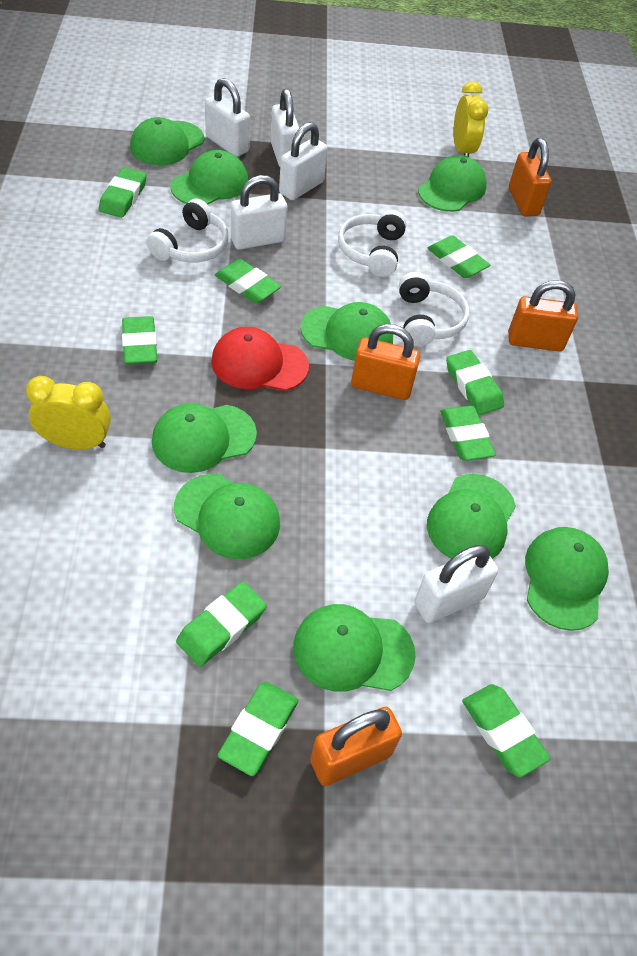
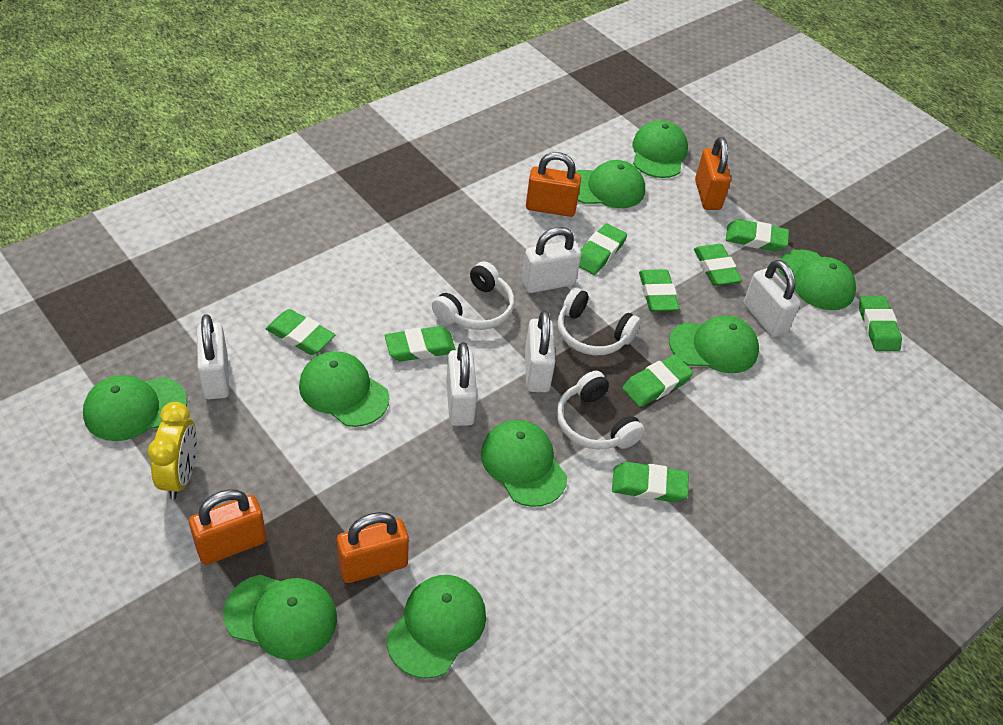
red cap: 1 -> 0
yellow clock: 2 -> 1

